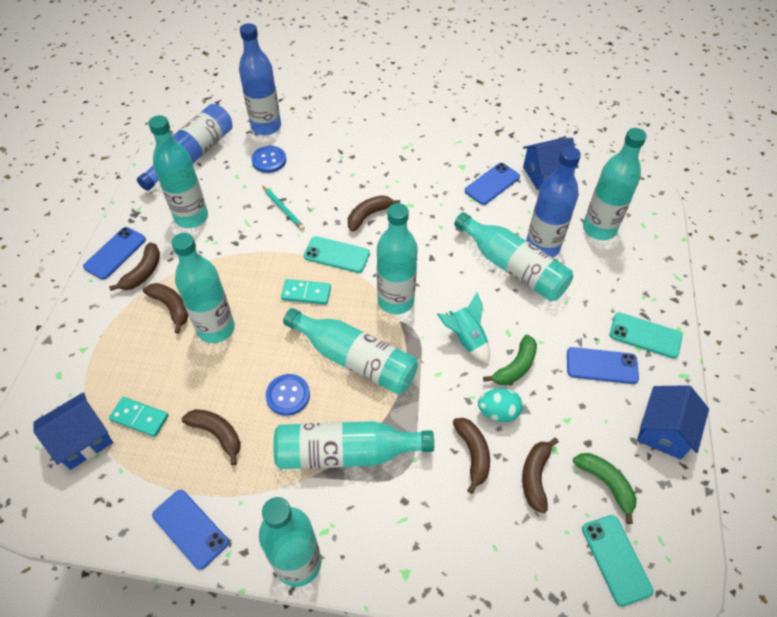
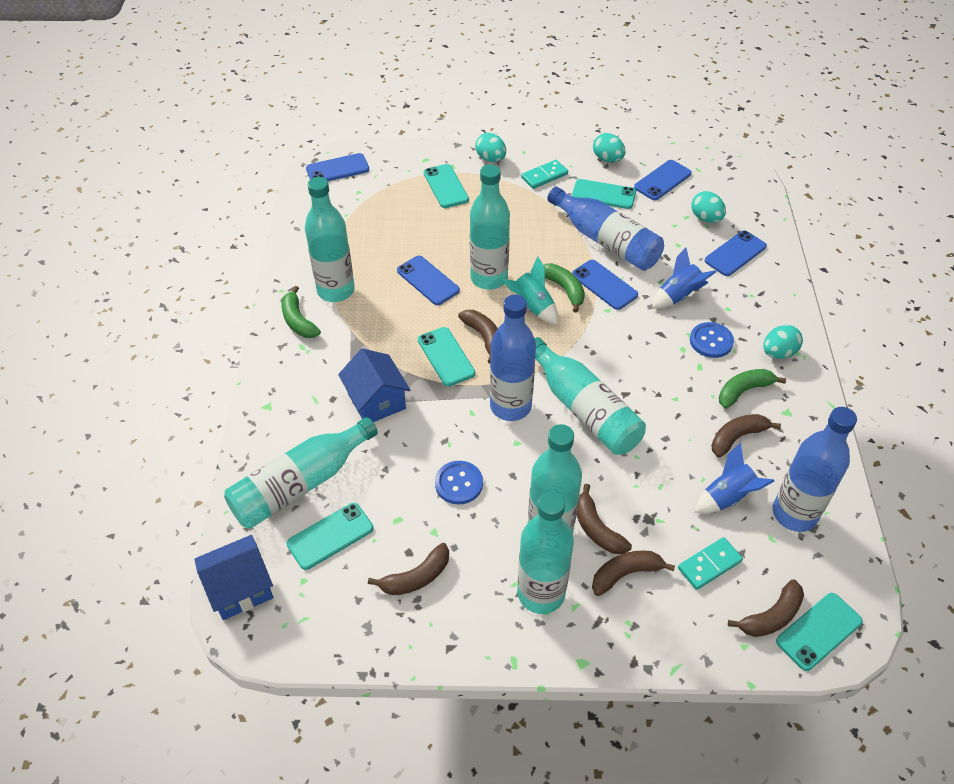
blue house: 3 -> 2
blue phone: 4 -> 5
blue rocket: 0 -> 2
green banana: 2 -> 3
turquoise bottle: 8 -> 6
turquoise egg: 1 -> 4
turquoise pencil: 1 -> 0
turquoise phone: 3 -> 5

